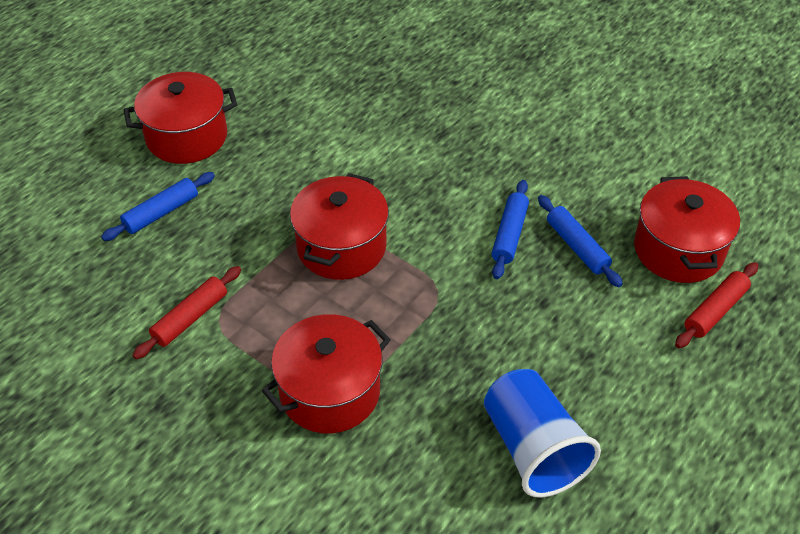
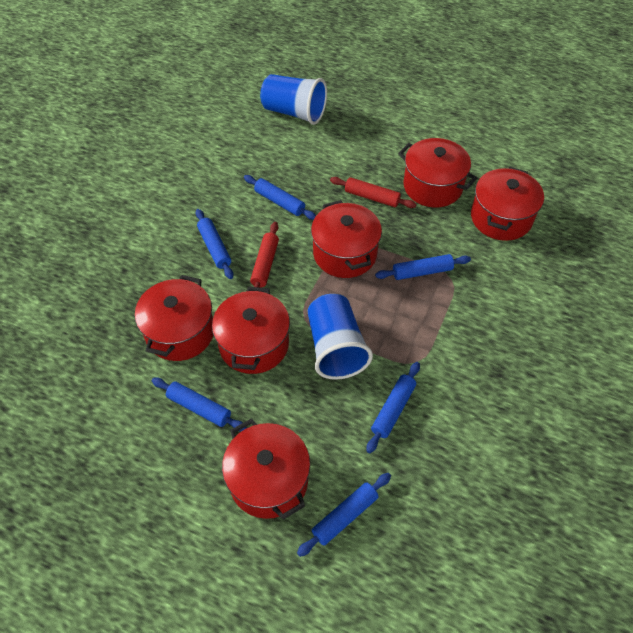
blue cup: 1 -> 2
blue rolling pin: 3 -> 6
red pot: 4 -> 6

